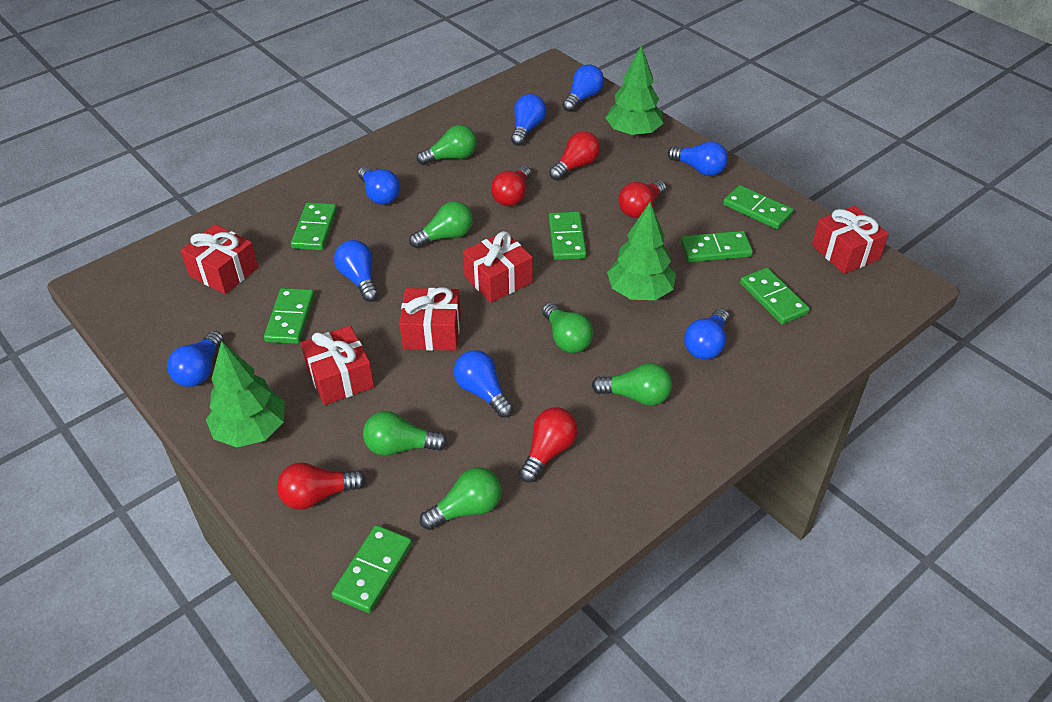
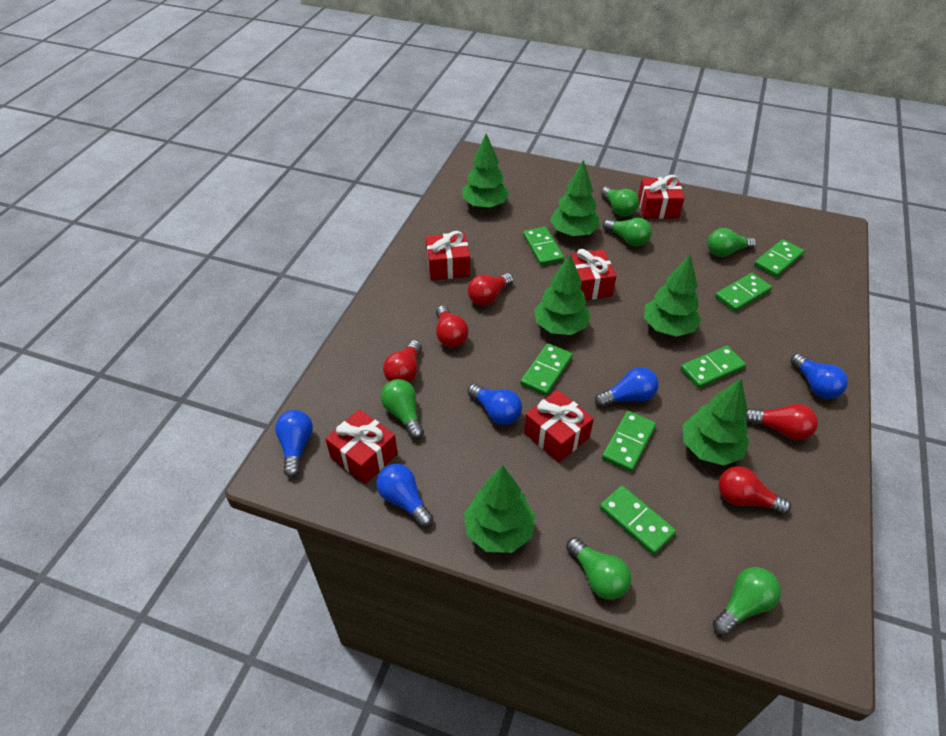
blue light bulb: 8 -> 5
green tree: 3 -> 6

